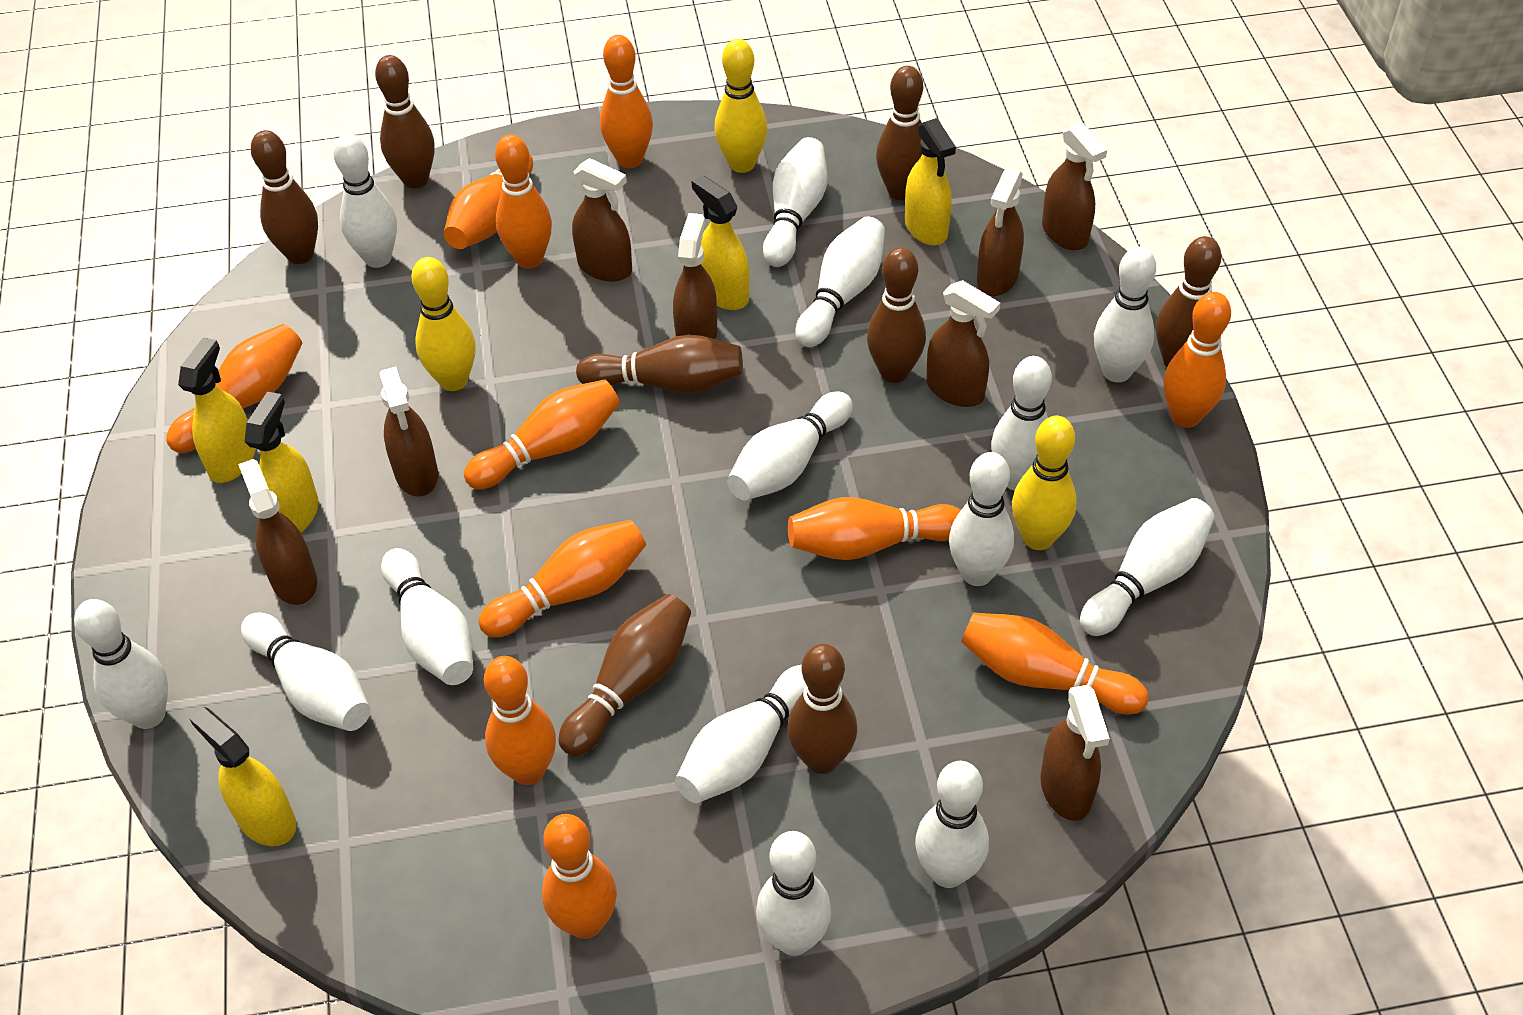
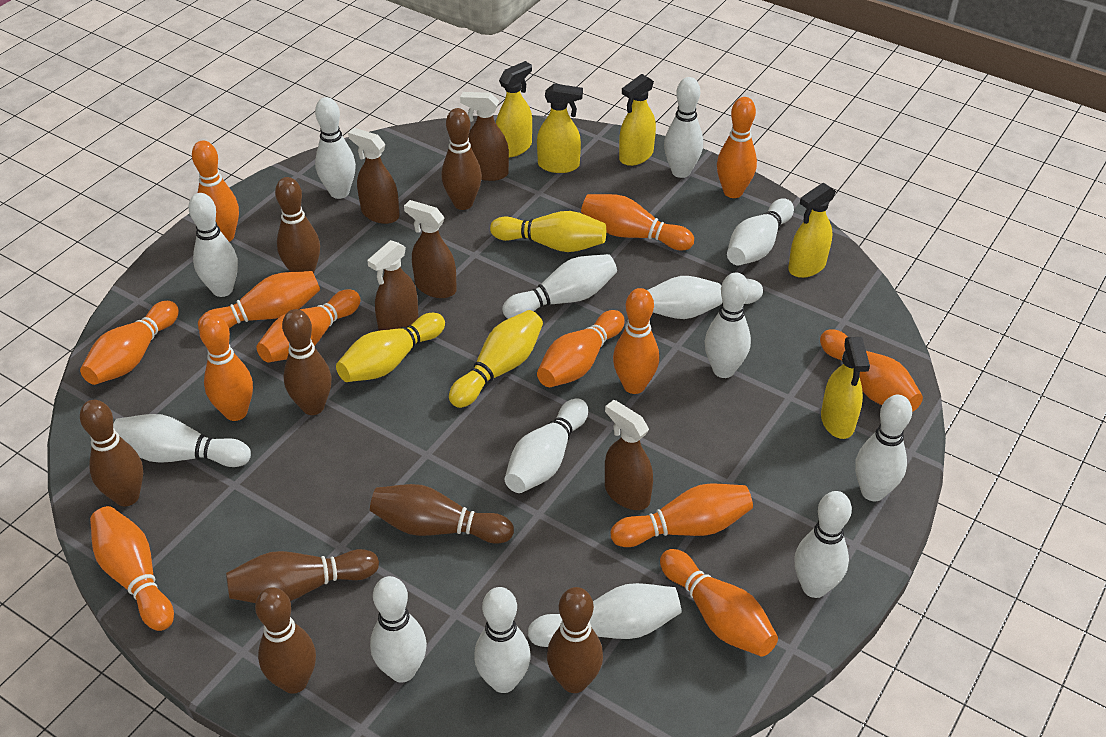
brown spray bottle: 8 -> 5
orange bowling pin: 11 -> 13

